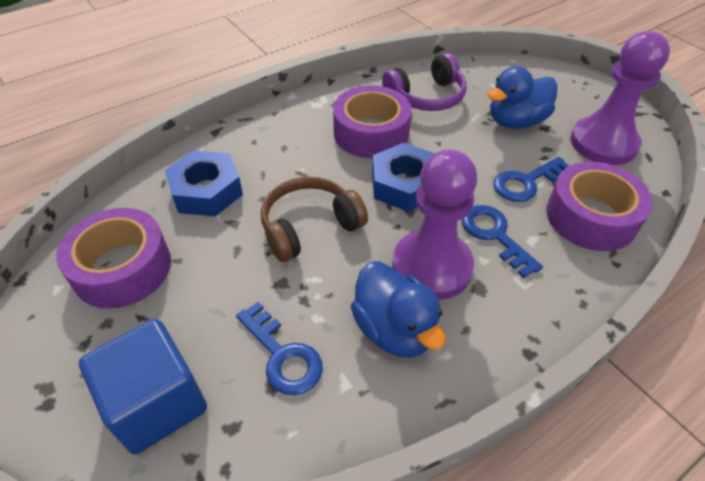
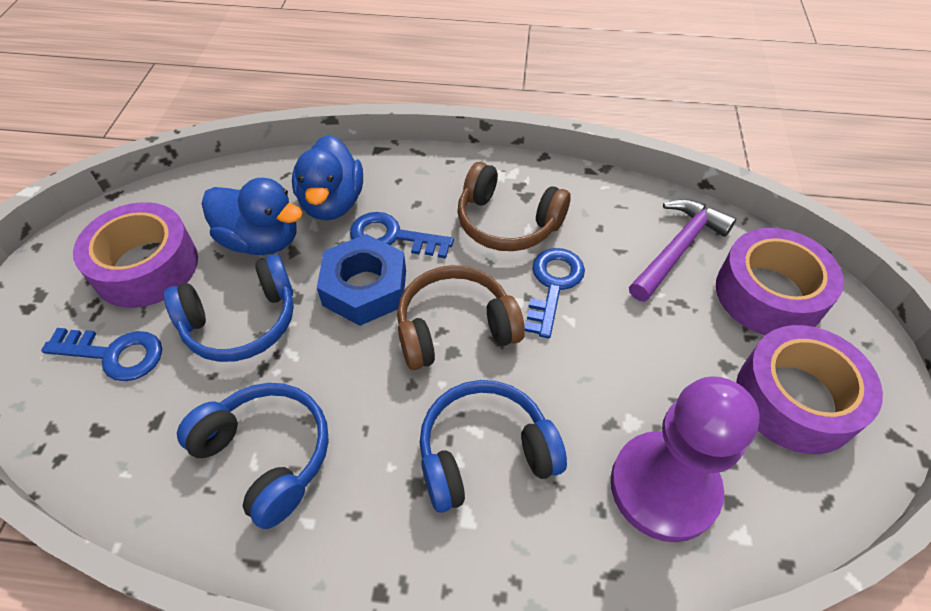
blue cube: 1 -> 0
blue headphones: 0 -> 3
blue nut: 2 -> 1
brown headphones: 1 -> 2
purple hammer: 0 -> 1
purple headphones: 1 -> 0
purple pawn: 2 -> 1

